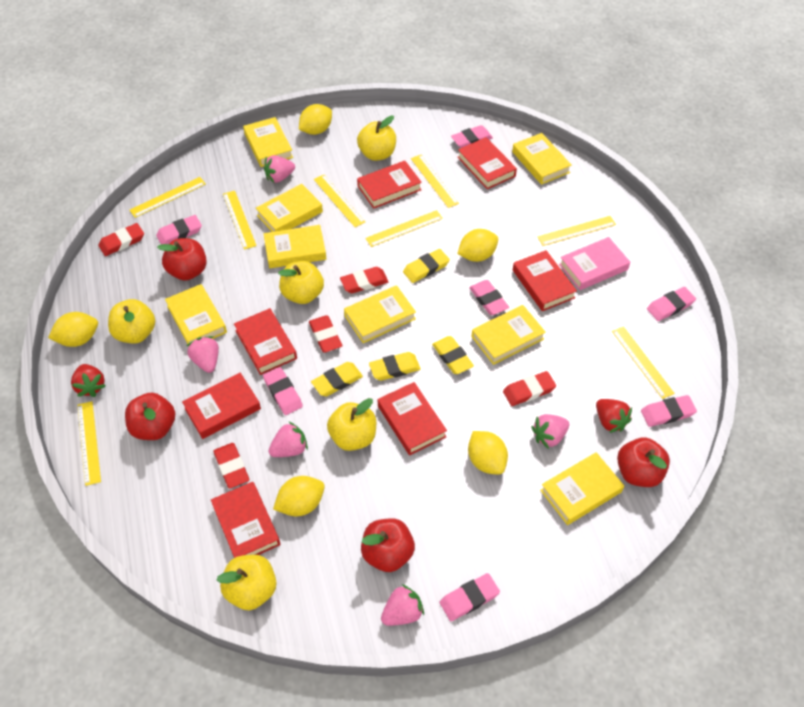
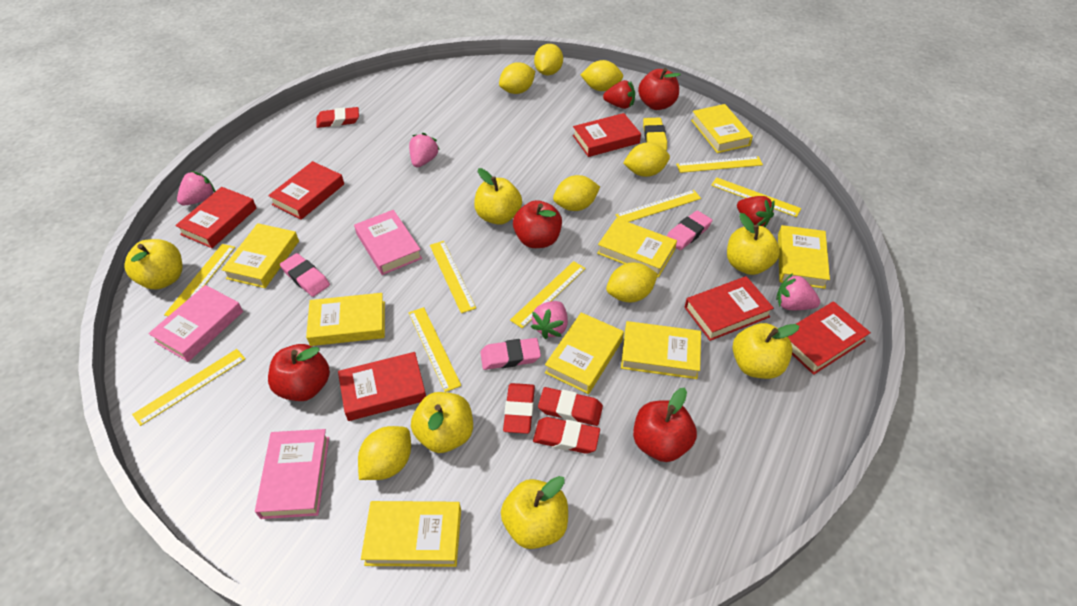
pink book: 1 -> 3
pink eraser: 7 -> 3
pink strawberry: 5 -> 4
red book: 7 -> 6
red eraser: 5 -> 4
yellow apple: 5 -> 6
yellow eraser: 4 -> 1
yellow lemon: 5 -> 7

